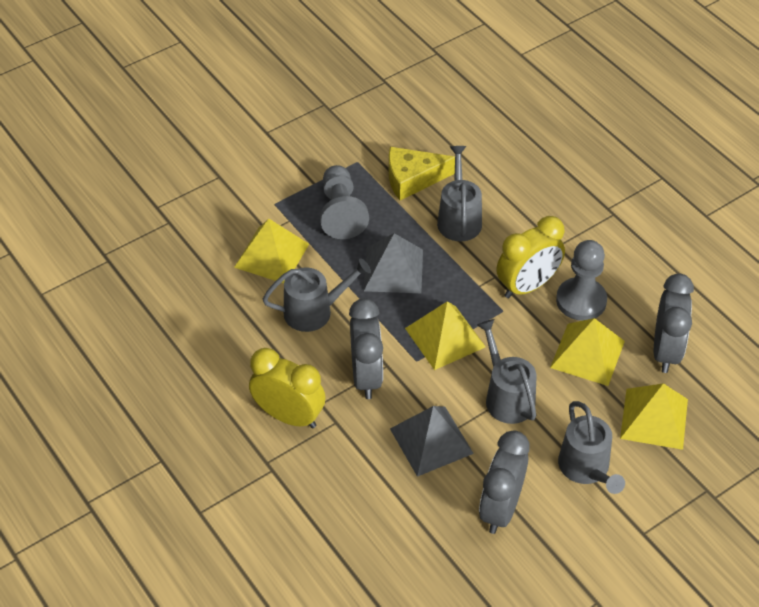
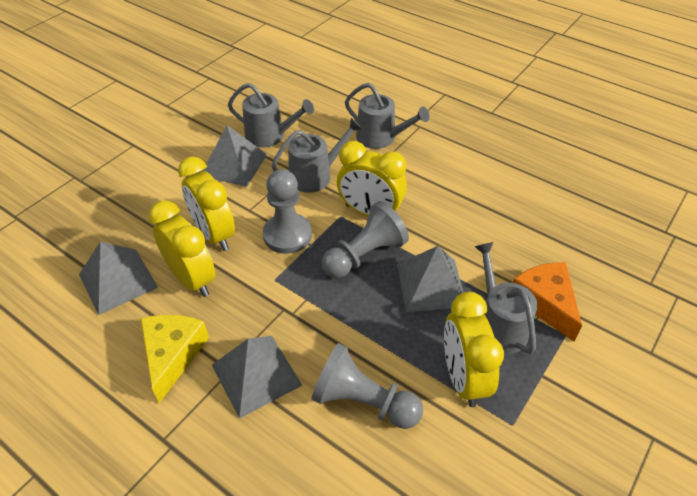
grey clock: 3 -> 0
grey pawn: 2 -> 3
grey pyramid: 2 -> 4
orange cheese: 0 -> 1
yellow clock: 2 -> 4
yellow pyramid: 4 -> 0

